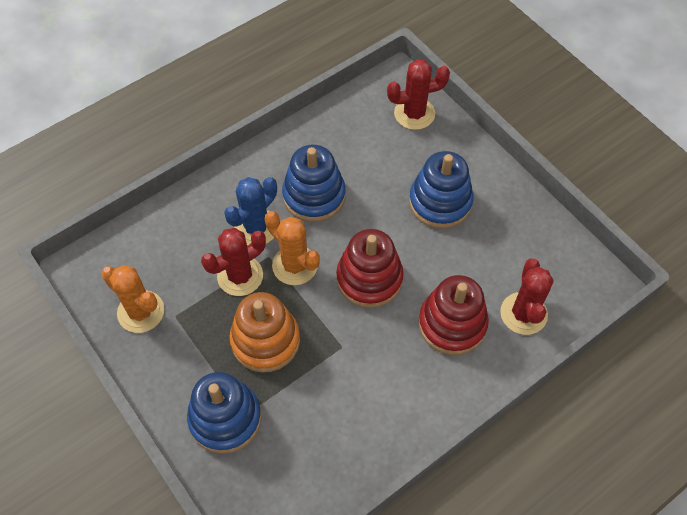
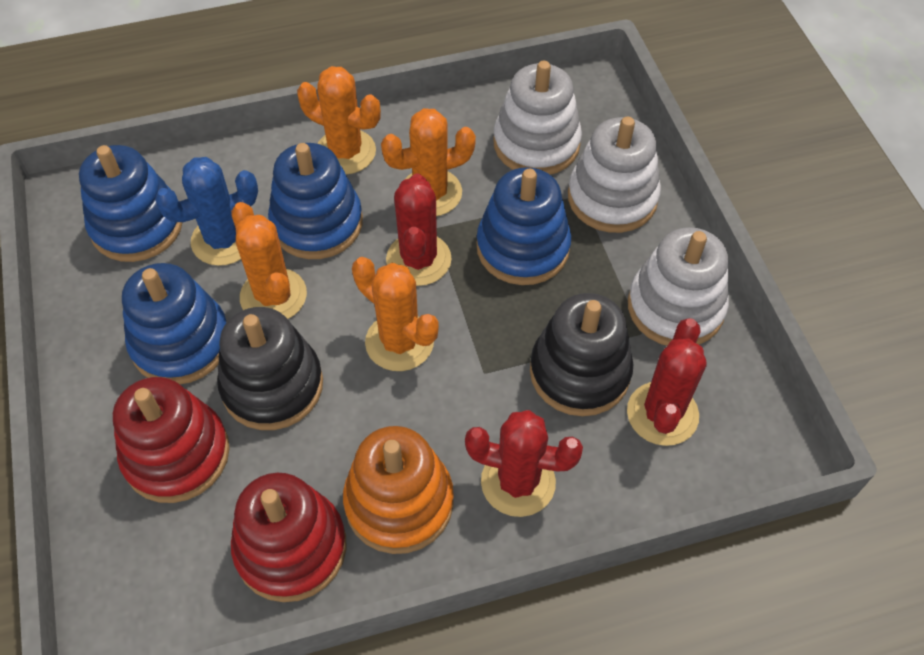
black stacking toy: 0 -> 2
blue stacking toy: 3 -> 4
orange cactus: 2 -> 4
white stacking toy: 0 -> 3

